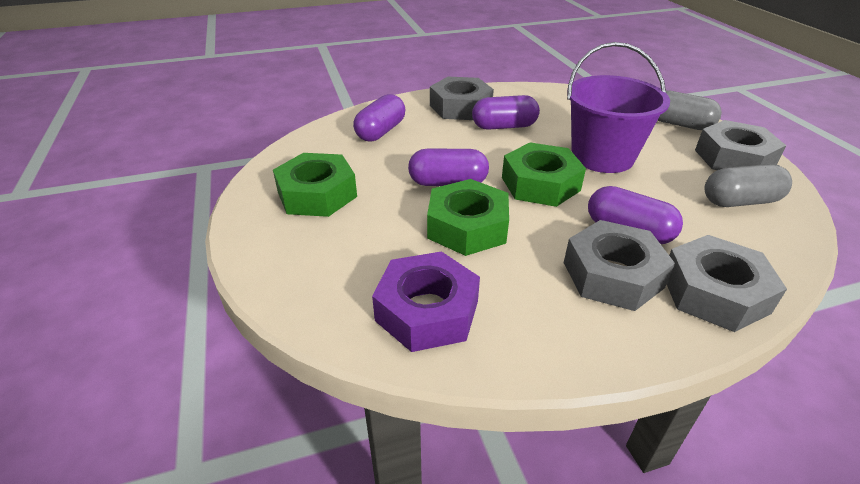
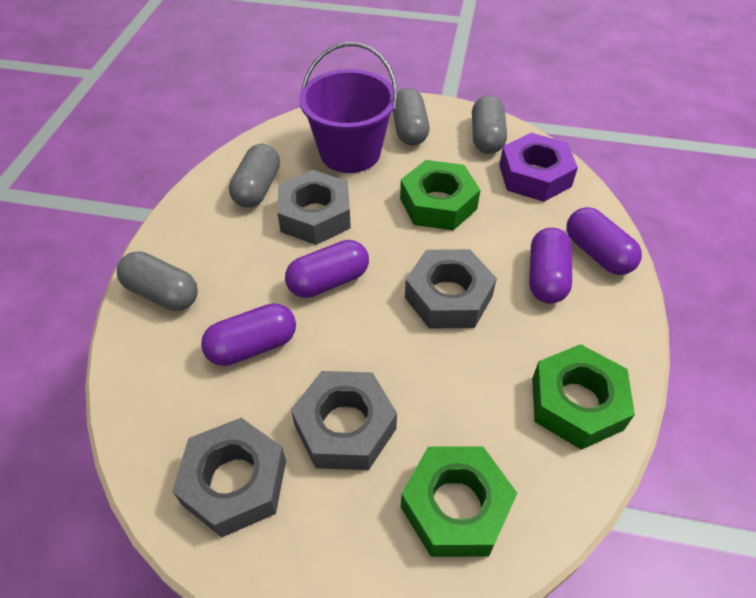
grey capsule: 2 -> 4

